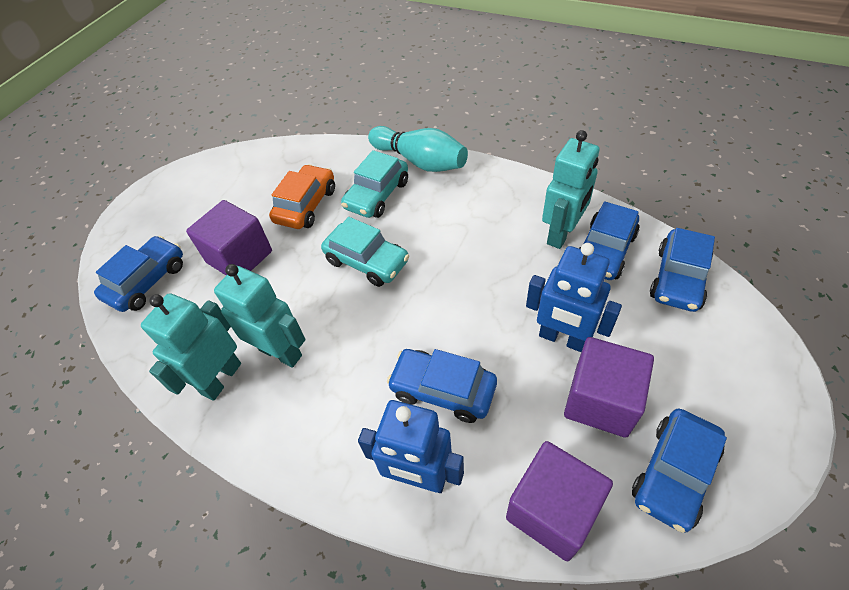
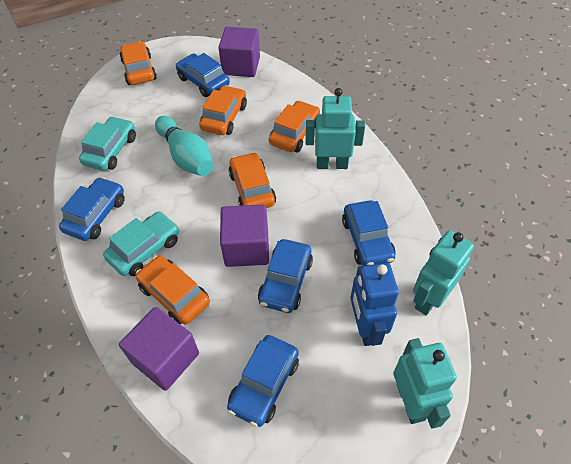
blue robot: 2 -> 1
orange car: 1 -> 5

